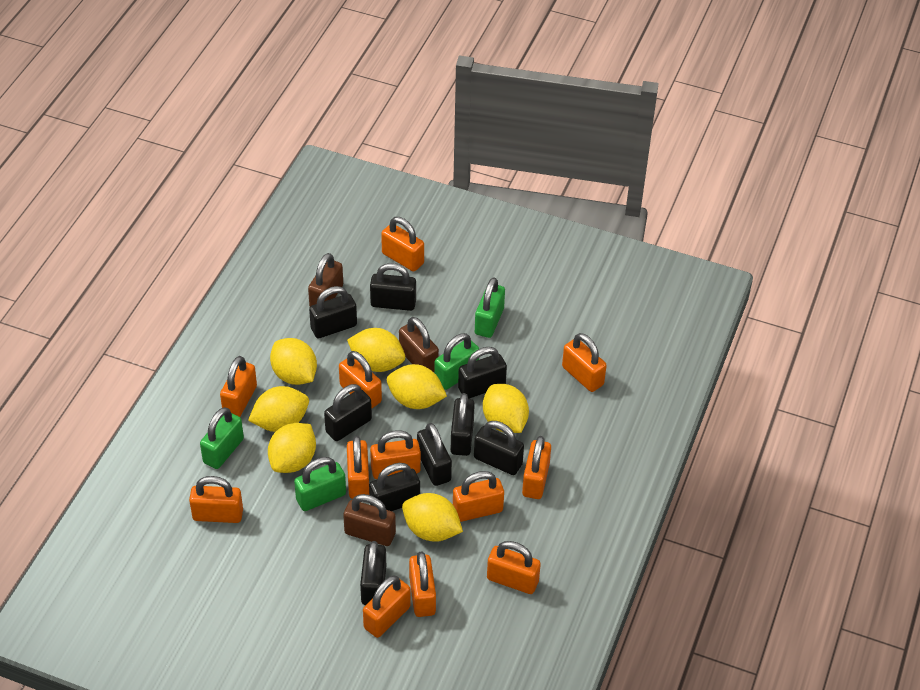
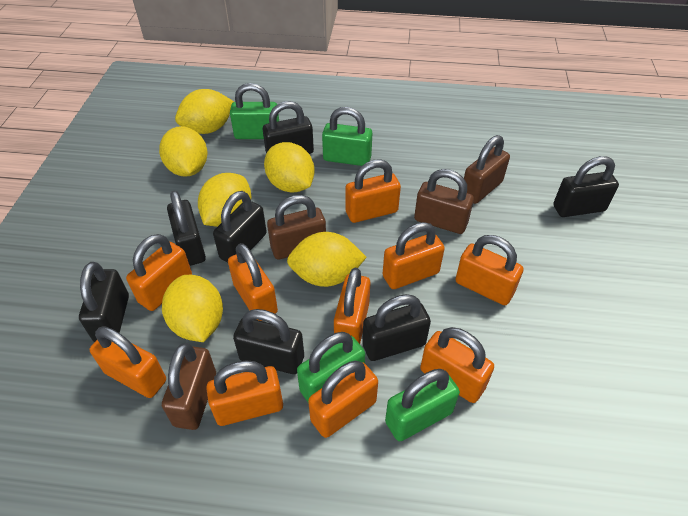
black padlock: 9 -> 7
brown padlock: 3 -> 4
orange padlock: 12 -> 10
yellow lemon: 7 -> 6

